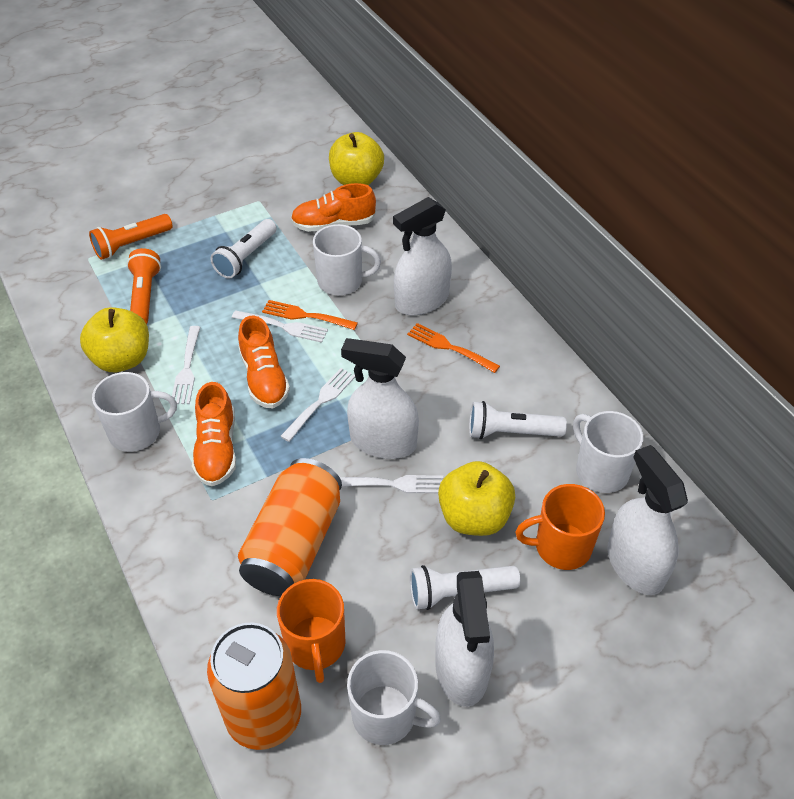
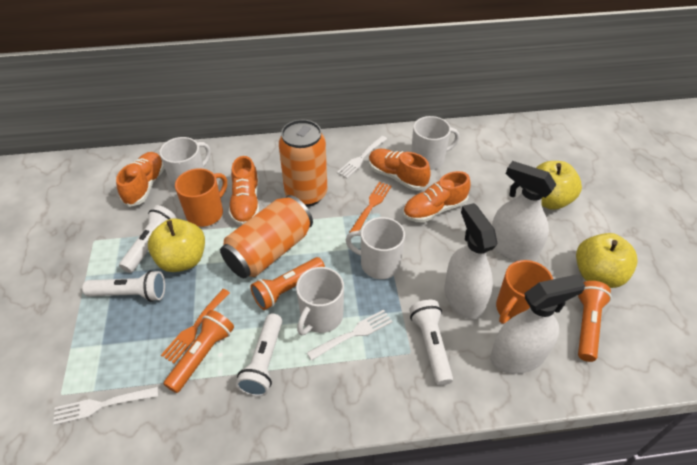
orange flashlight: 2 -> 3
orange shoe: 3 -> 4
white flashlight: 3 -> 4
white fork: 4 -> 3
white spray bottle: 4 -> 3

